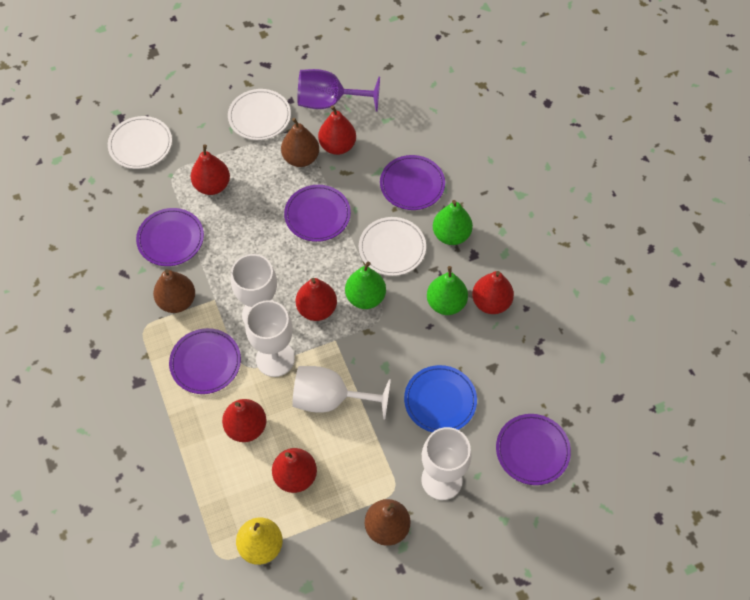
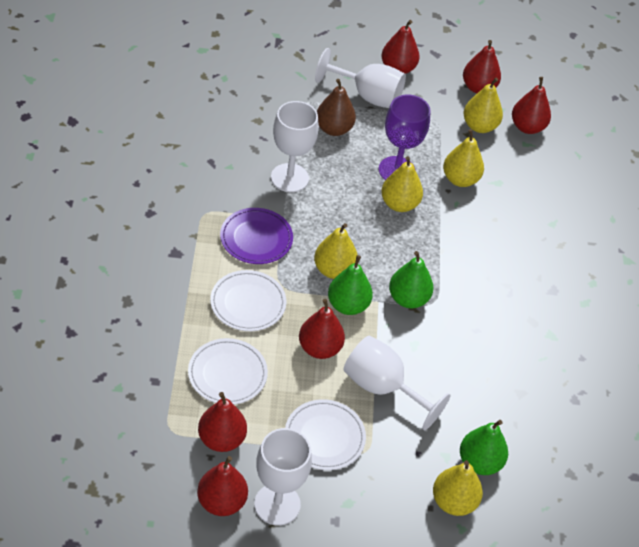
blue plate: 1 -> 0
brown pear: 3 -> 1
purple plate: 5 -> 1
yellow pear: 1 -> 5

